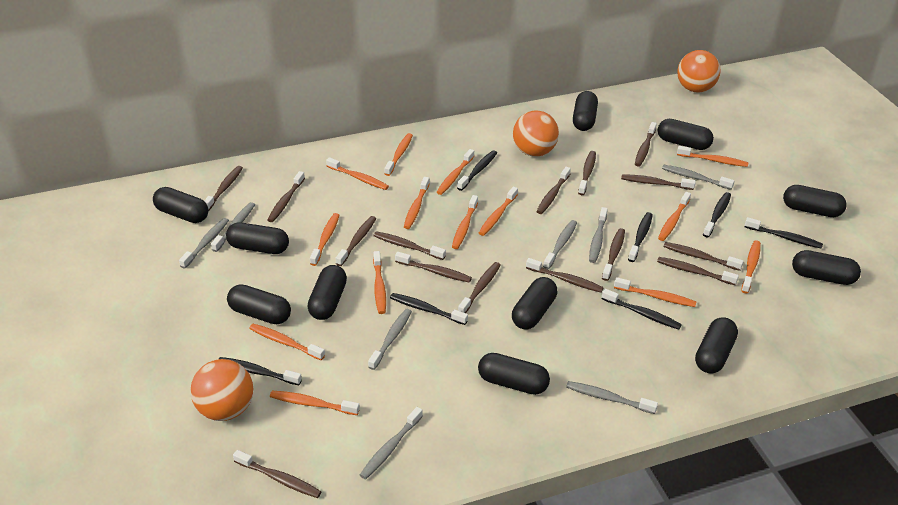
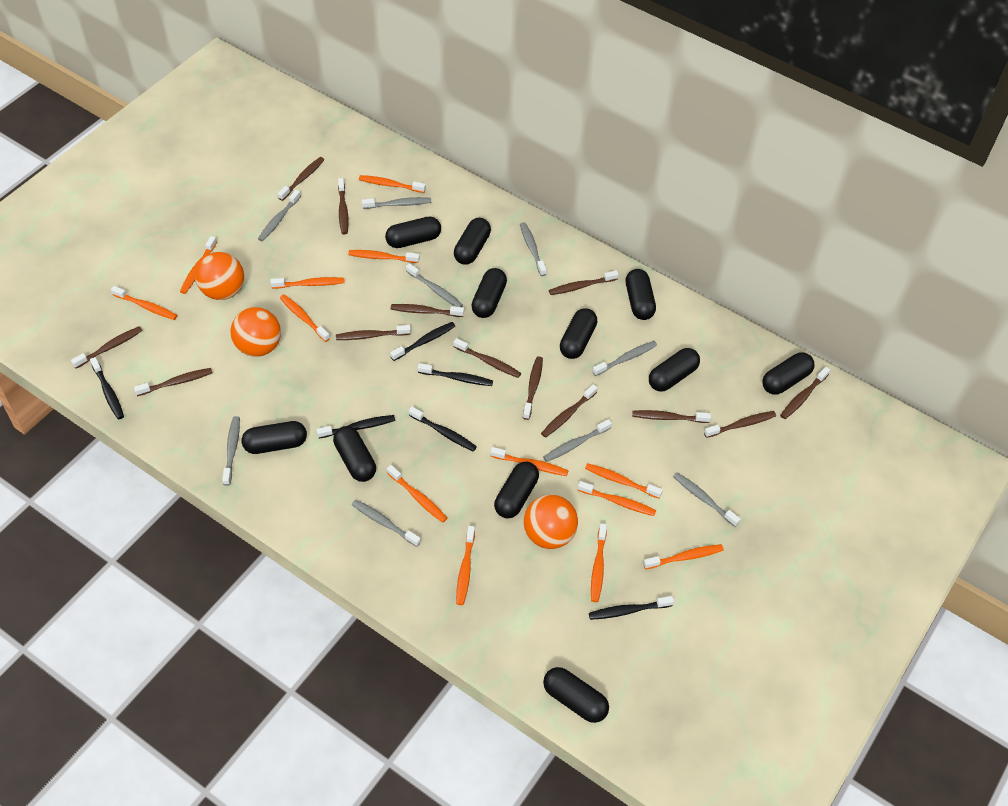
black toothbrush: 7 -> 6
brown toothbrush: 15 -> 13
grey toothbrush: 8 -> 9
orange toothbrush: 14 -> 13

